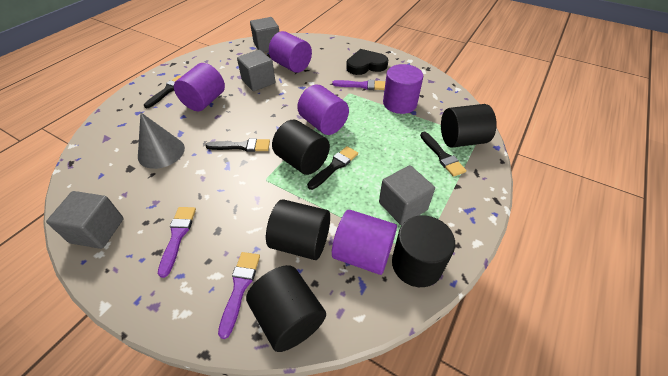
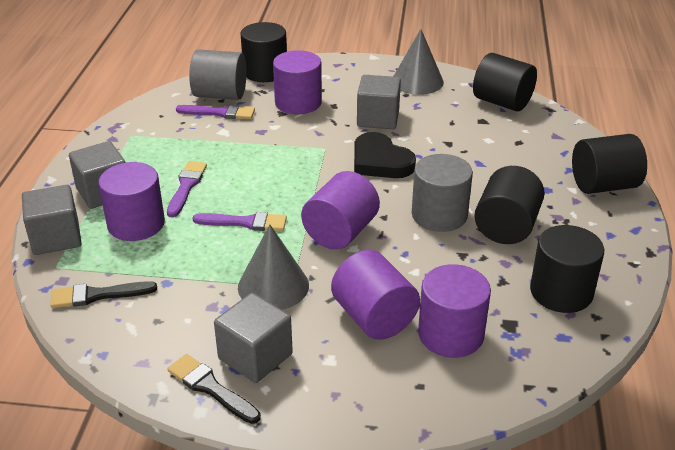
black brush: 4 -> 2
grey cone: 1 -> 2
grey cylinder: 0 -> 2

